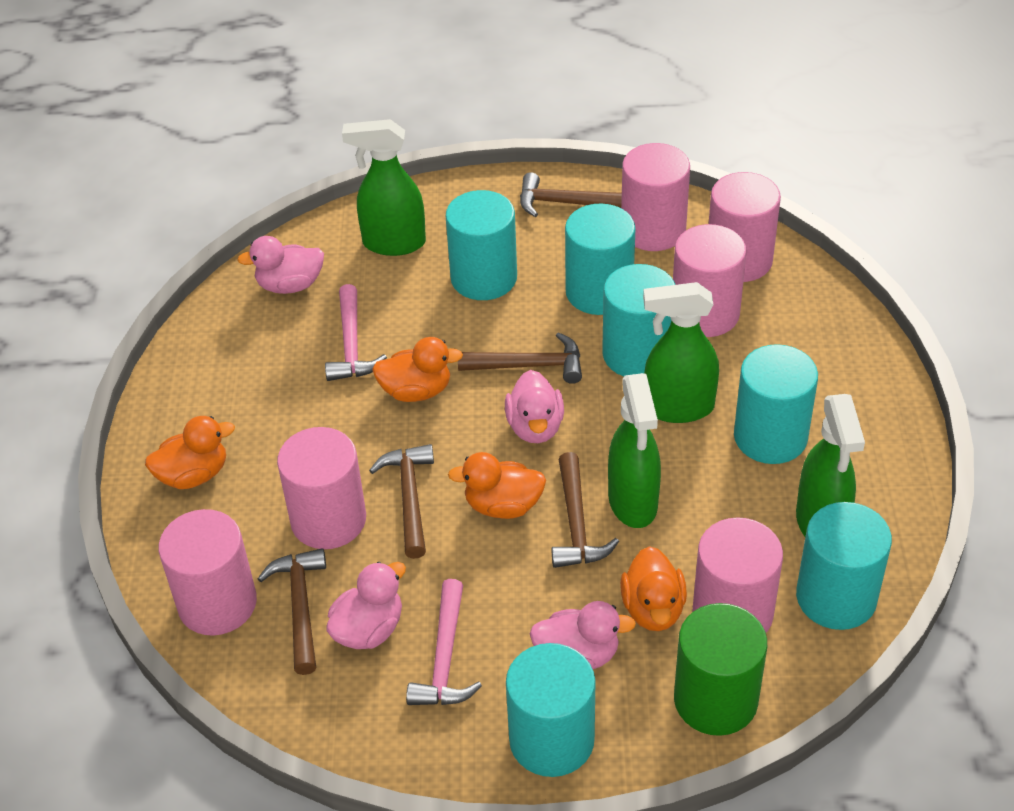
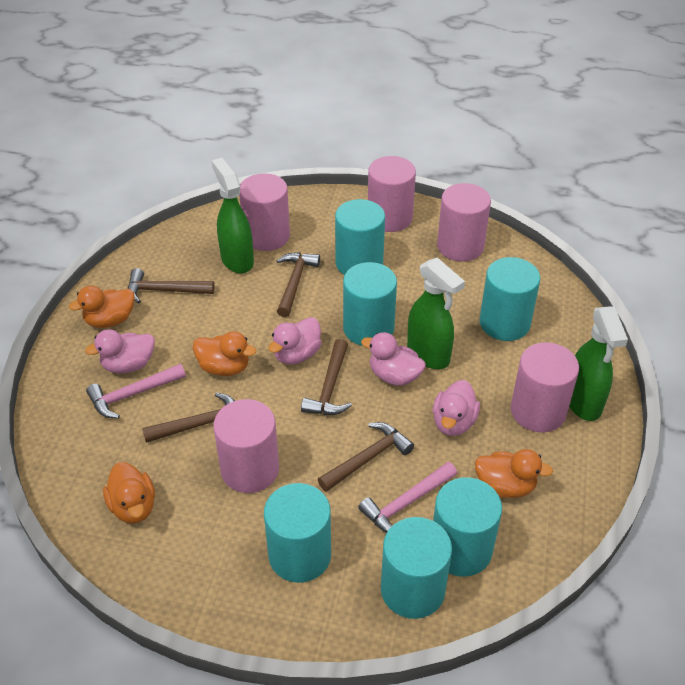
green cylinder: 1 -> 0
green spray bottle: 4 -> 3
pink cylinder: 6 -> 5

